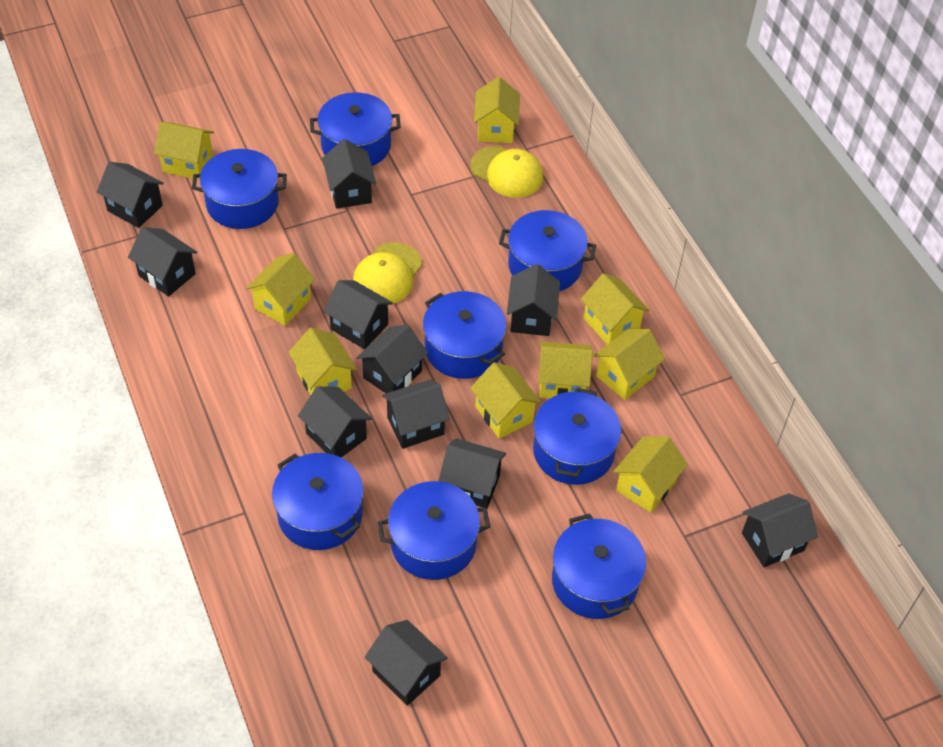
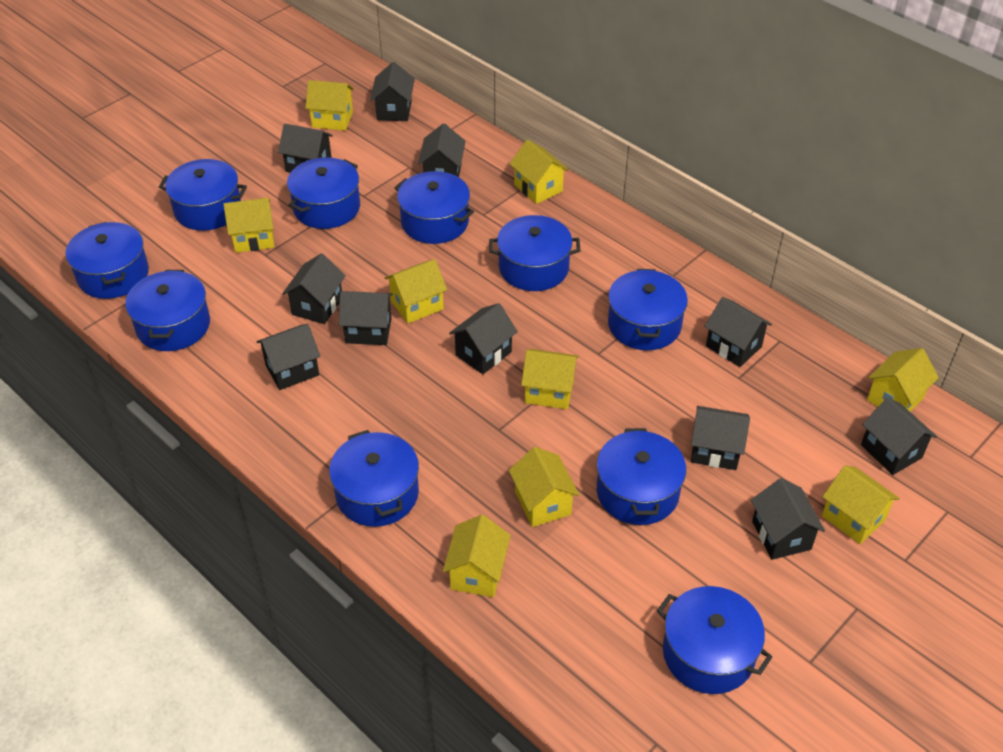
blue pot: 8 -> 10
yellow cap: 2 -> 0

